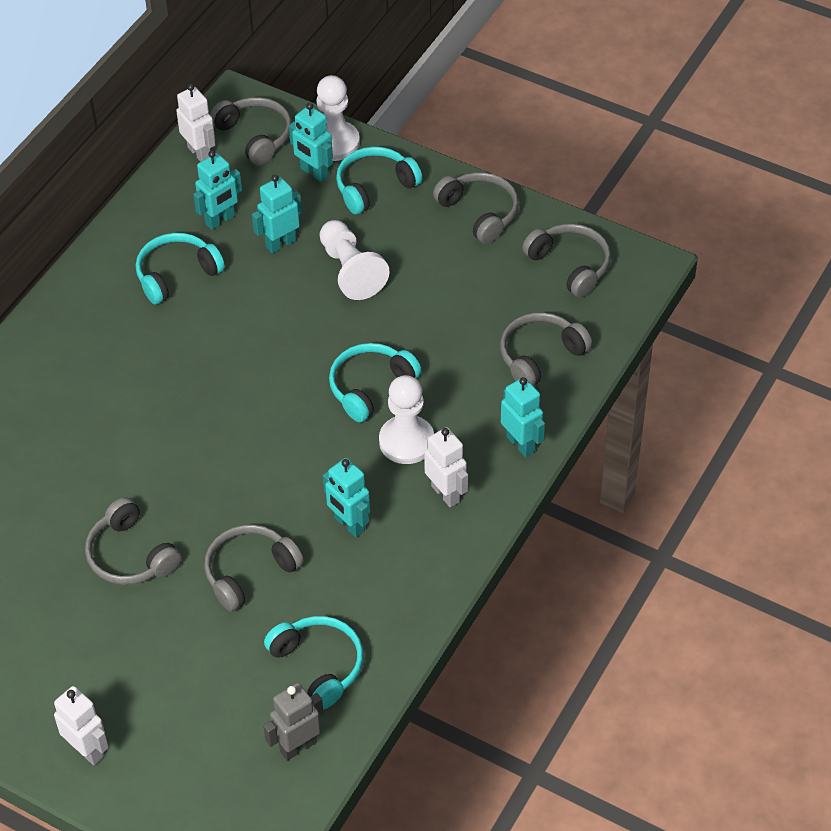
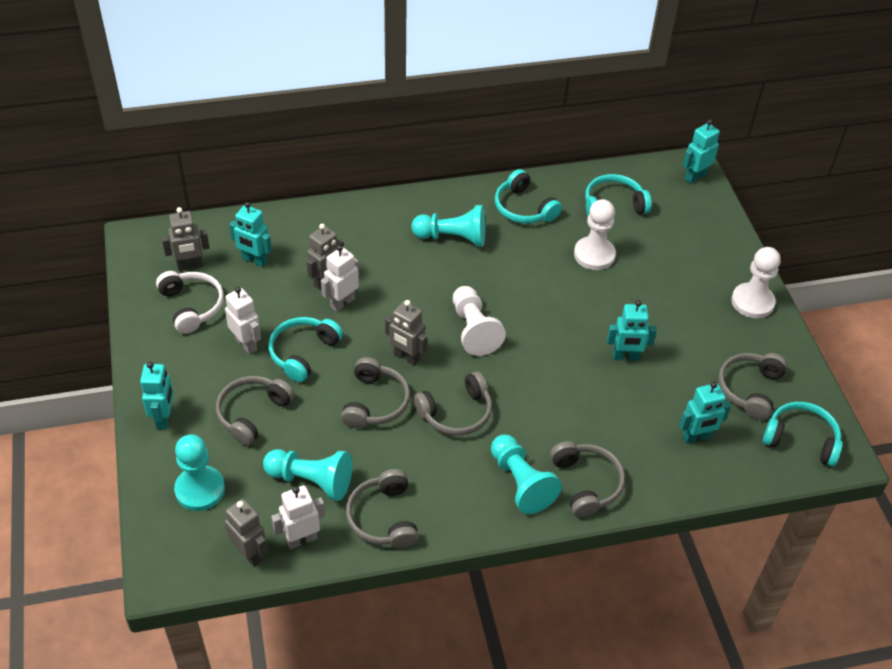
grey robot: 1 -> 4
turquoise pawn: 0 -> 4
white headphones: 0 -> 1

